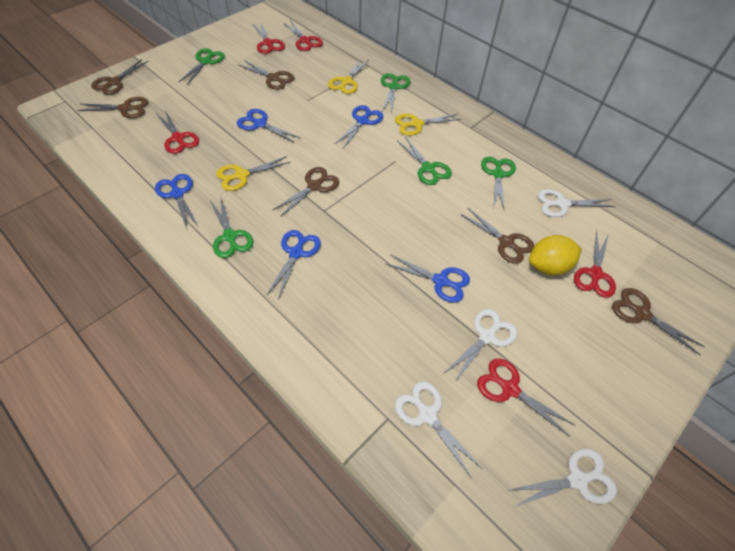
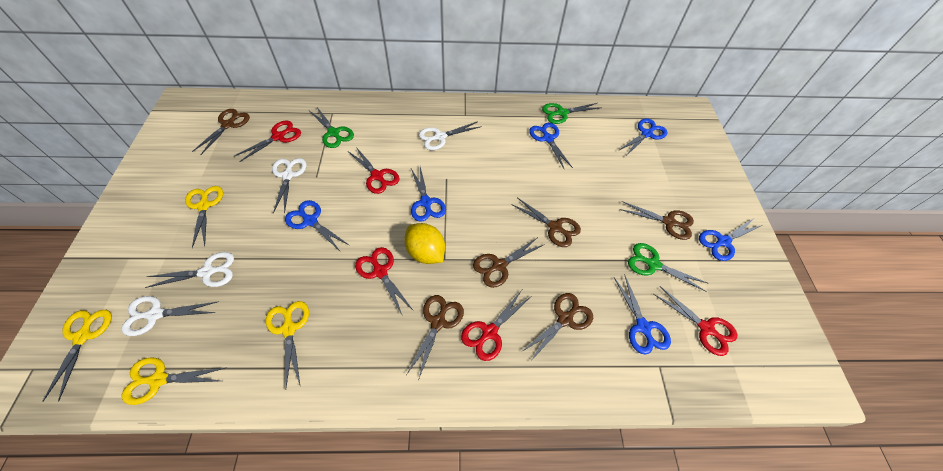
blue scissors: 5 -> 6
green scissors: 5 -> 3
yellow scissors: 3 -> 4

